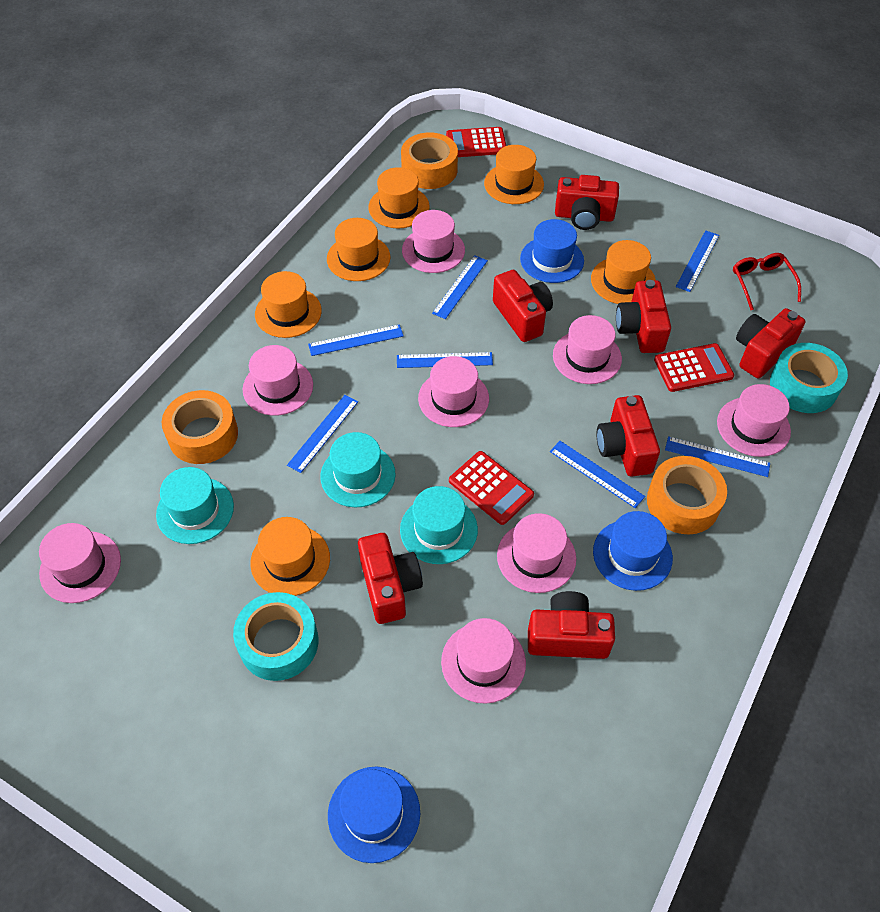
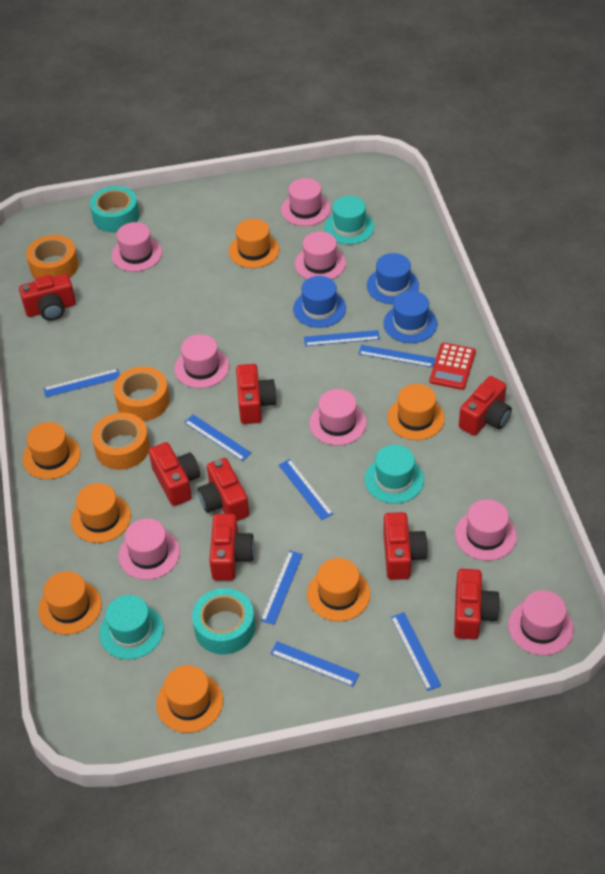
blue ruler: 7 -> 8
orange hat: 6 -> 7
red calculator: 3 -> 1
red camera: 7 -> 8
red glasses: 1 -> 0

